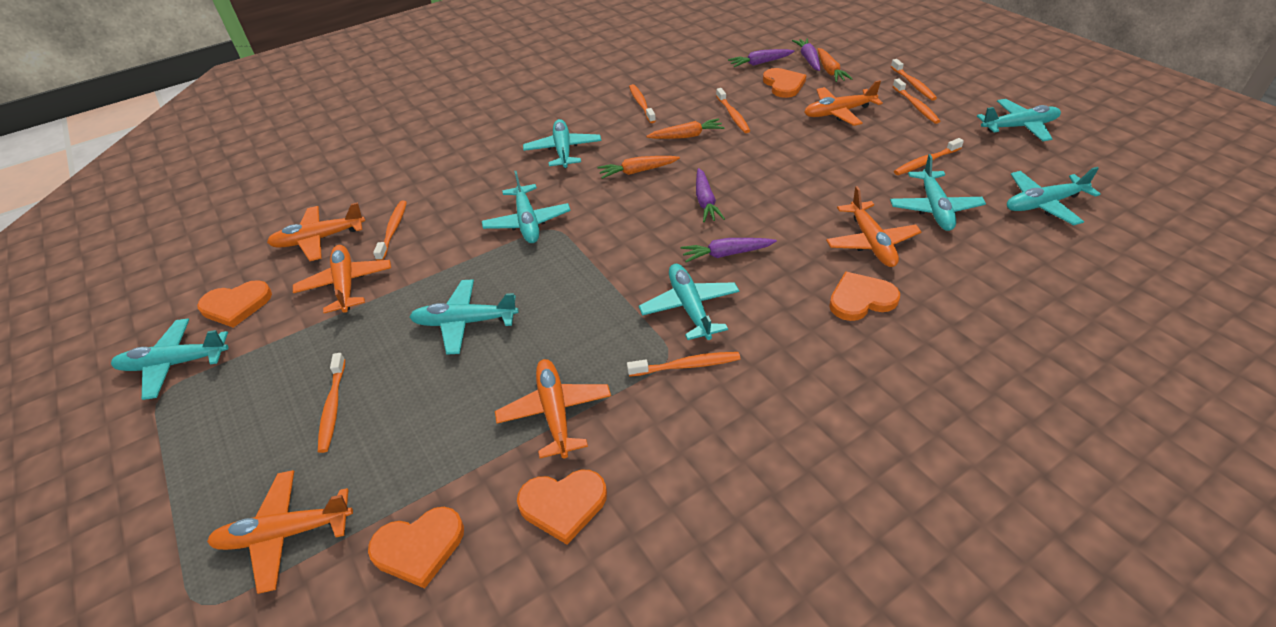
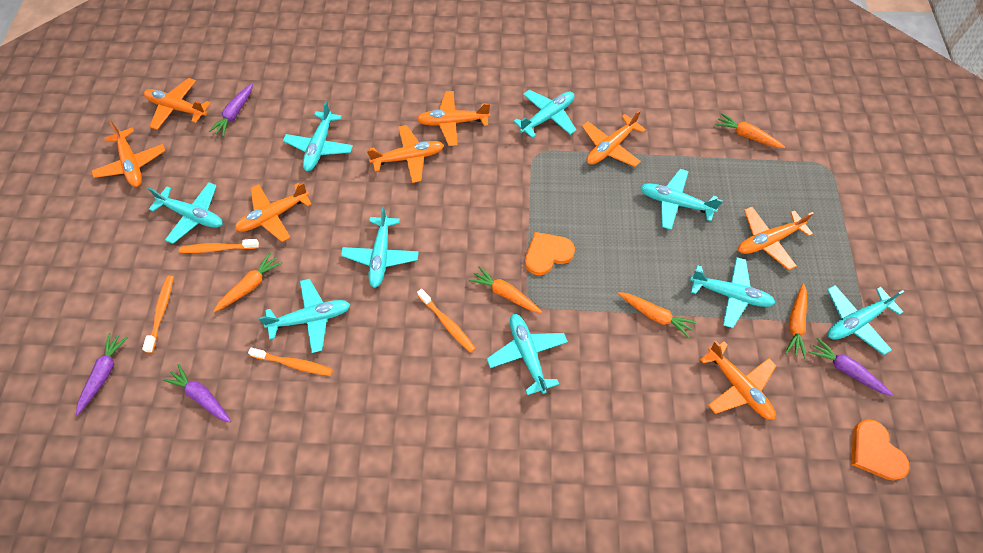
orange carrot: 3 -> 5
orange heart: 5 -> 2
orange plane: 6 -> 8
orange toothbrush: 8 -> 4
turquoise plane: 8 -> 9

